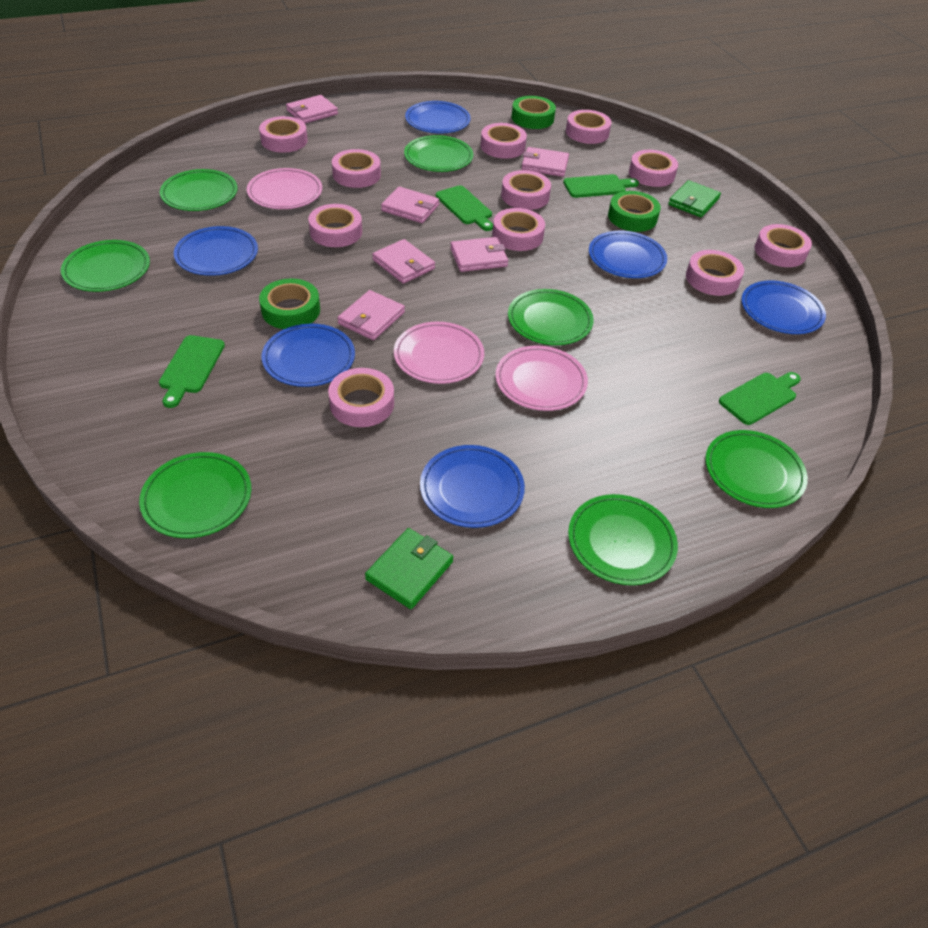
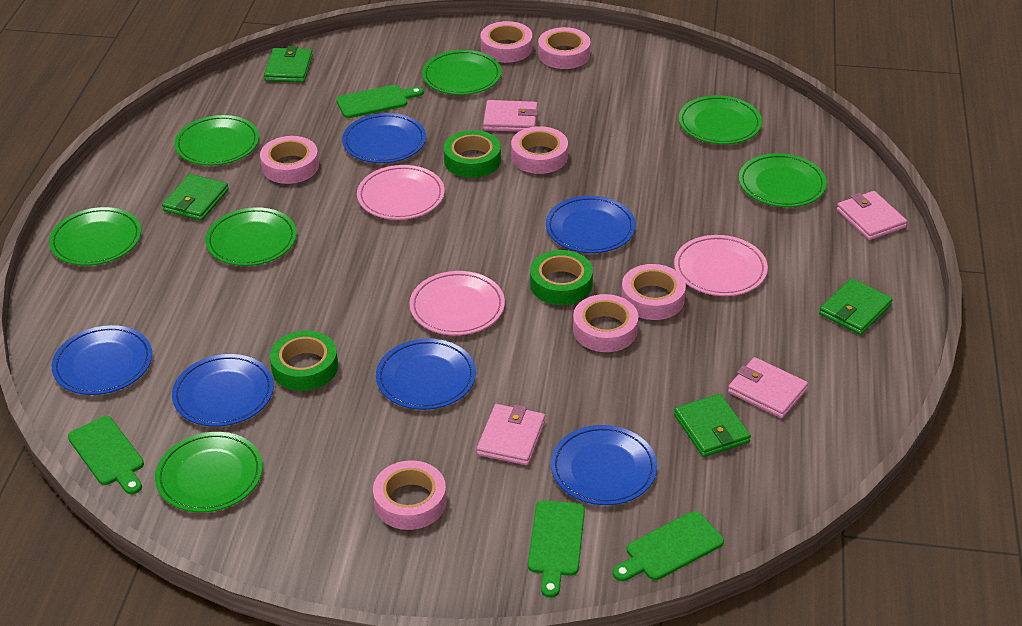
green wallet: 2 -> 4
pink tape: 11 -> 7
pink wallet: 6 -> 4

